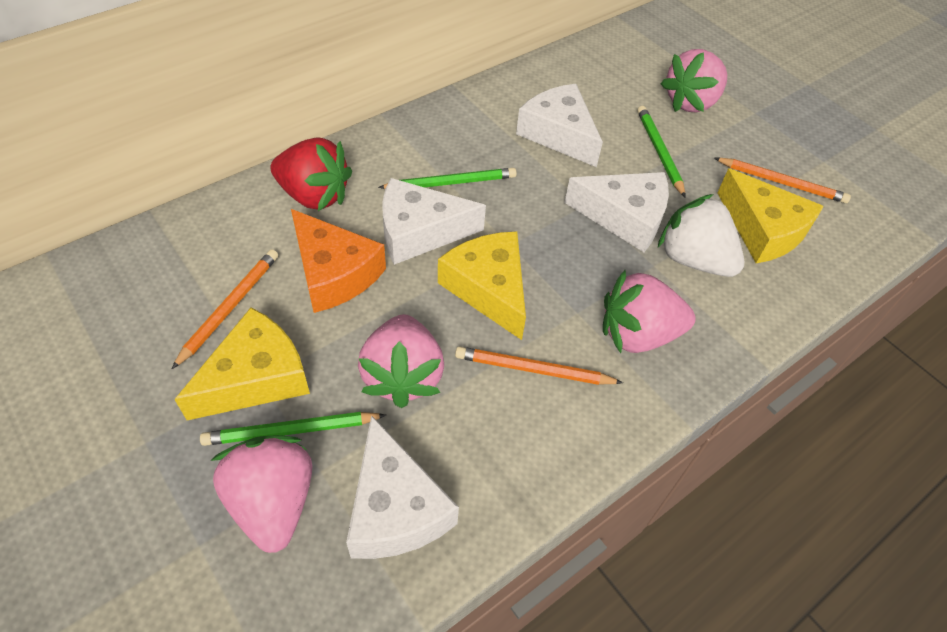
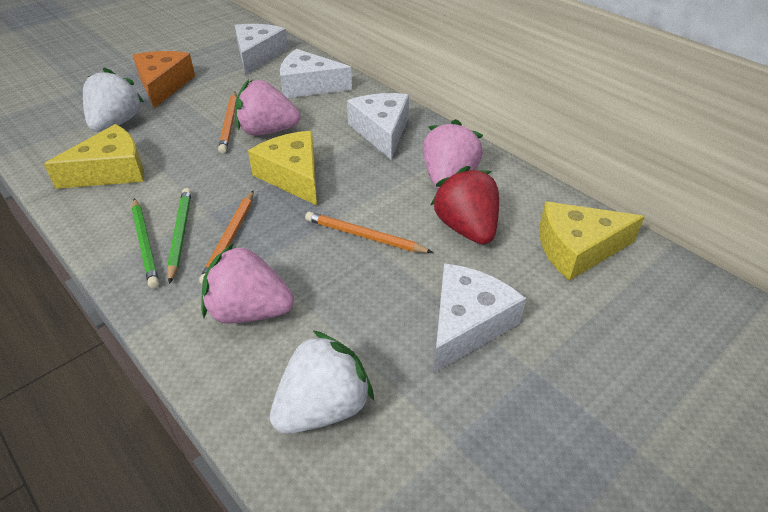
green pencil: 3 -> 2
pink strawberry: 4 -> 3
white strawberry: 1 -> 2

